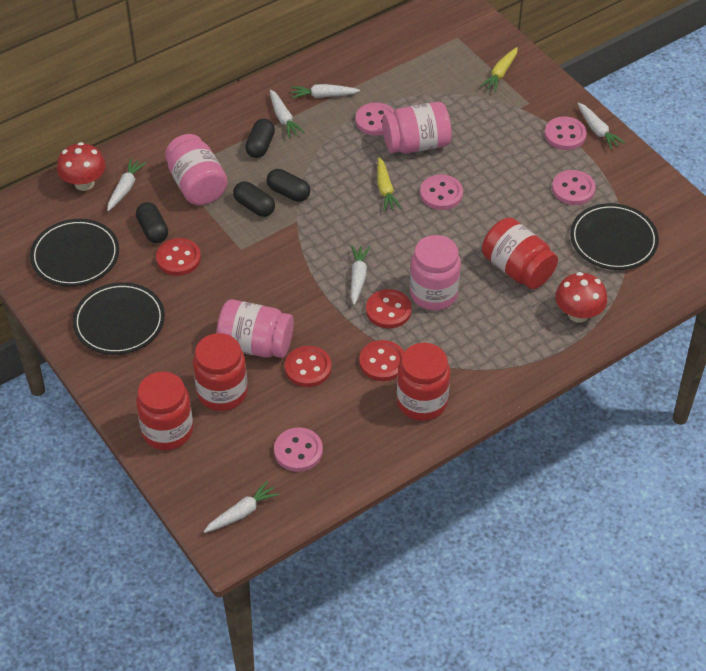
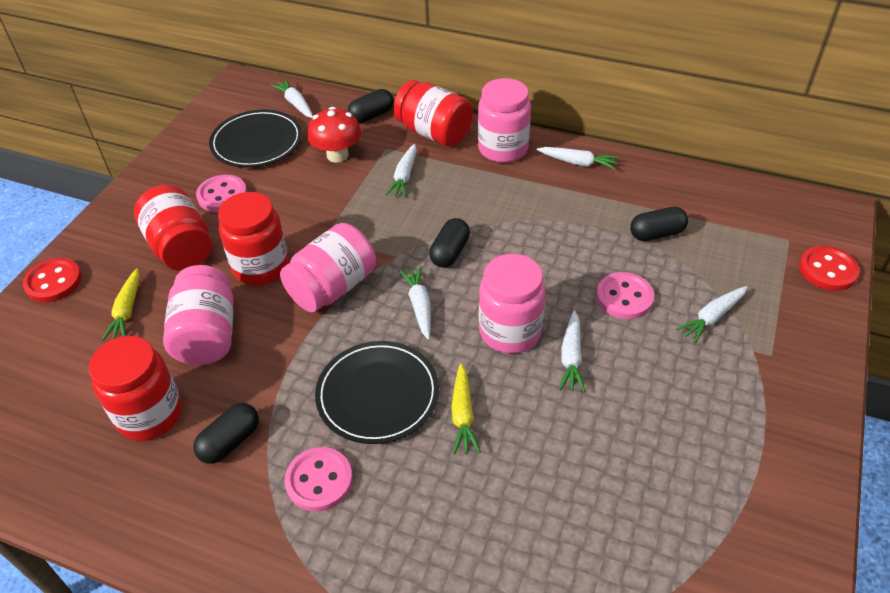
black plate: 3 -> 2
pink button: 5 -> 3
red button: 4 -> 2
red mushroom: 2 -> 1

